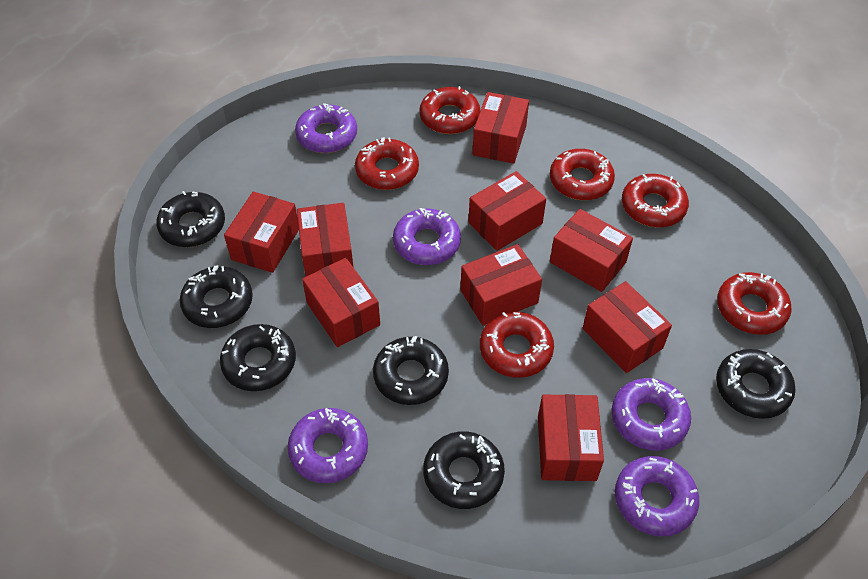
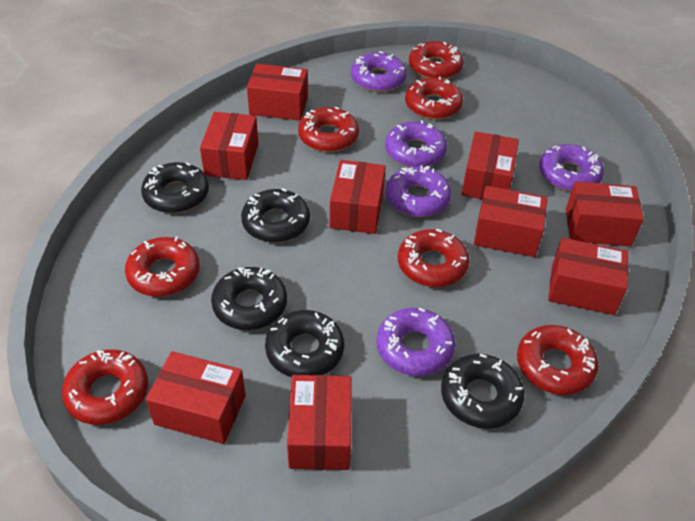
black donut: 6 -> 5
red donut: 6 -> 7

